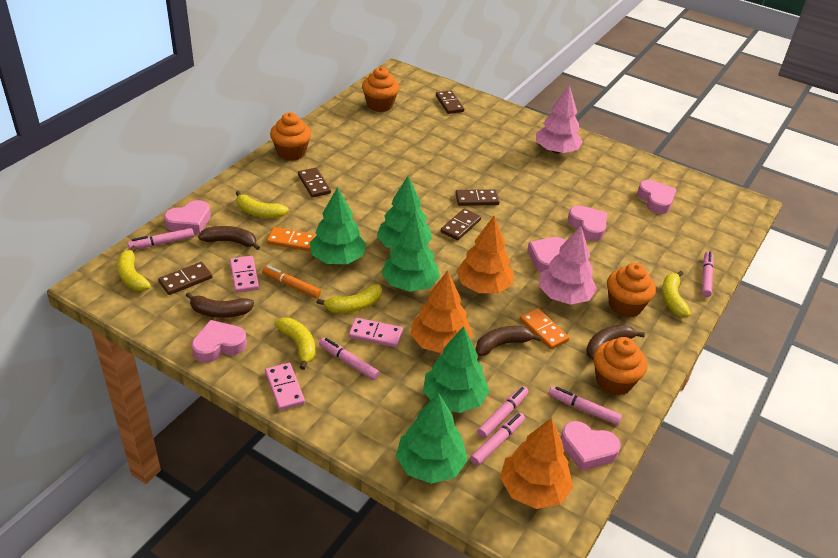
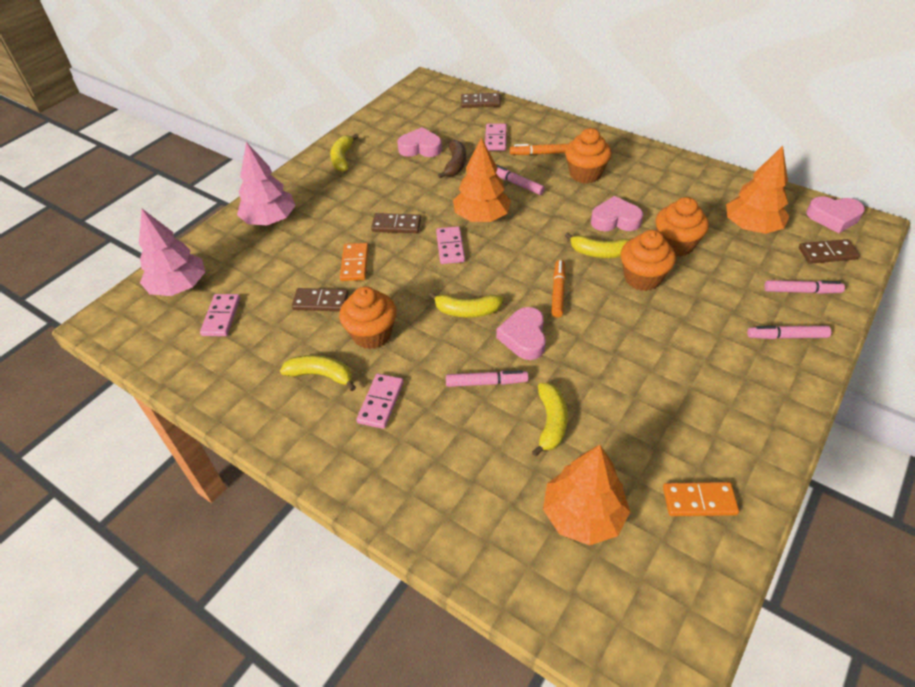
brown banana: 4 -> 1
brown domino: 5 -> 4
green tree: 5 -> 0
orange marker: 1 -> 2
pink domino: 3 -> 4
pink heart: 6 -> 4
pink marker: 6 -> 4

